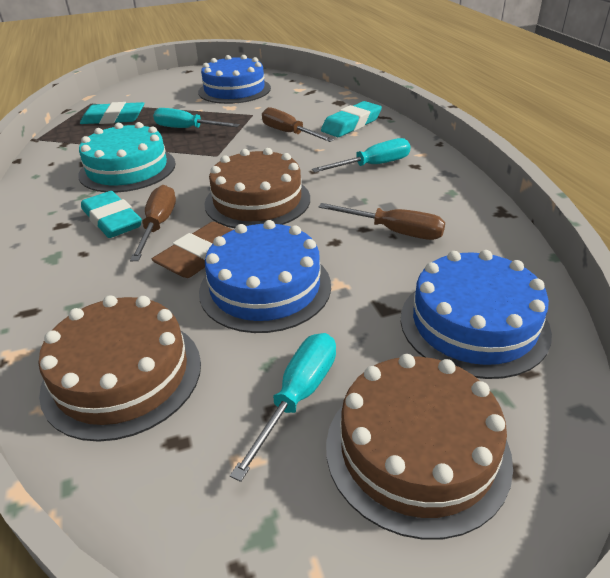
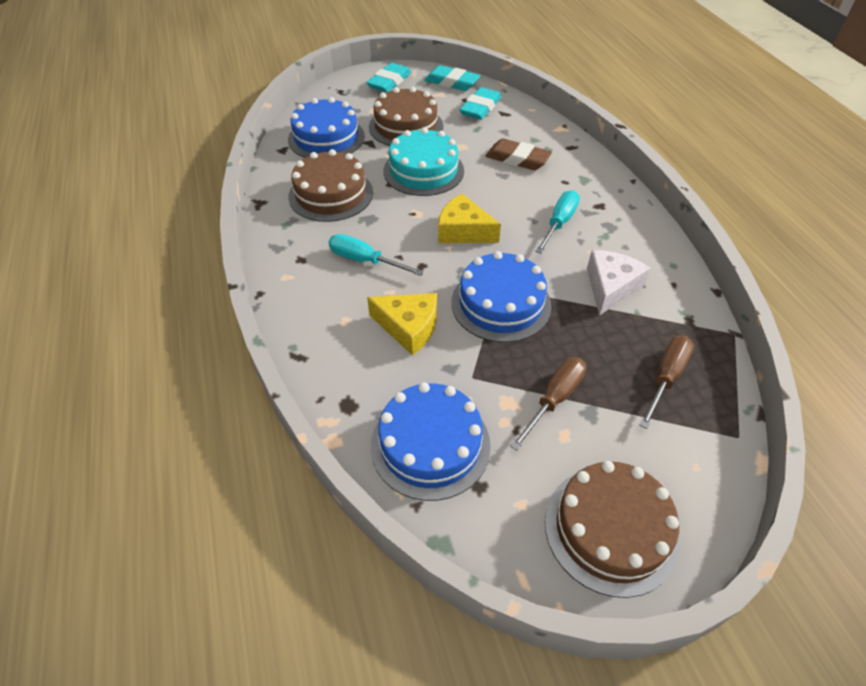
brown screwdriver: 3 -> 2
turquoise screwdriver: 3 -> 2
white cheese: 0 -> 1
yellow cheese: 0 -> 2

